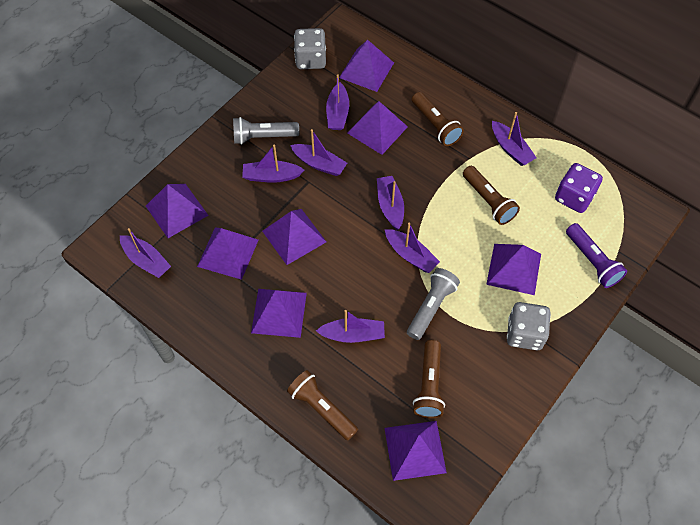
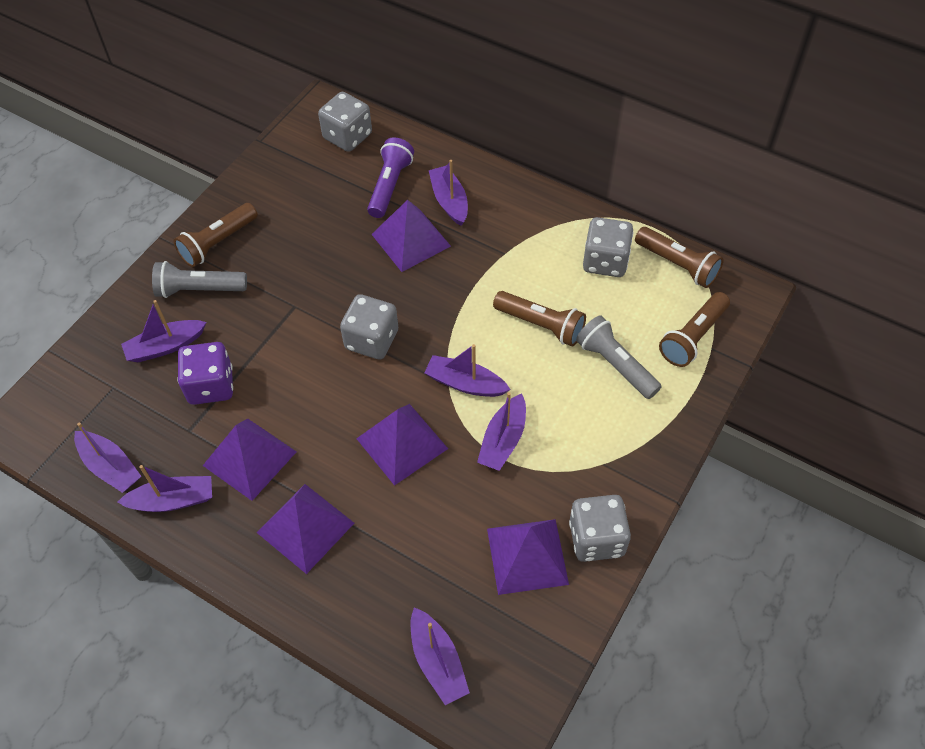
grey dice: 2 -> 4
purple boat: 8 -> 7
purple pyramid: 8 -> 5

